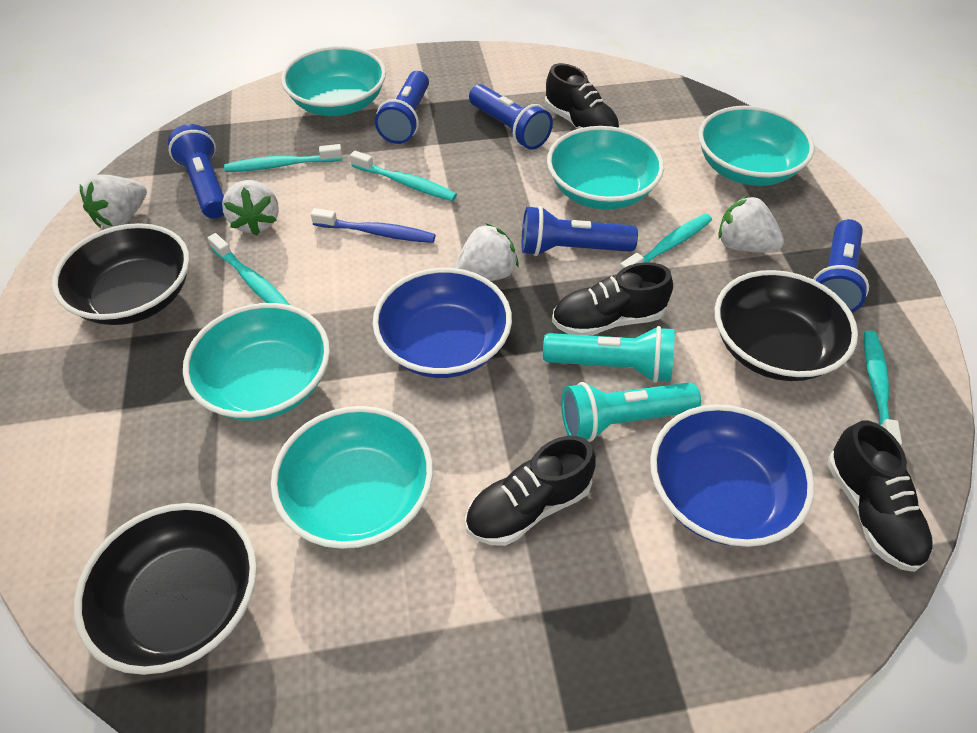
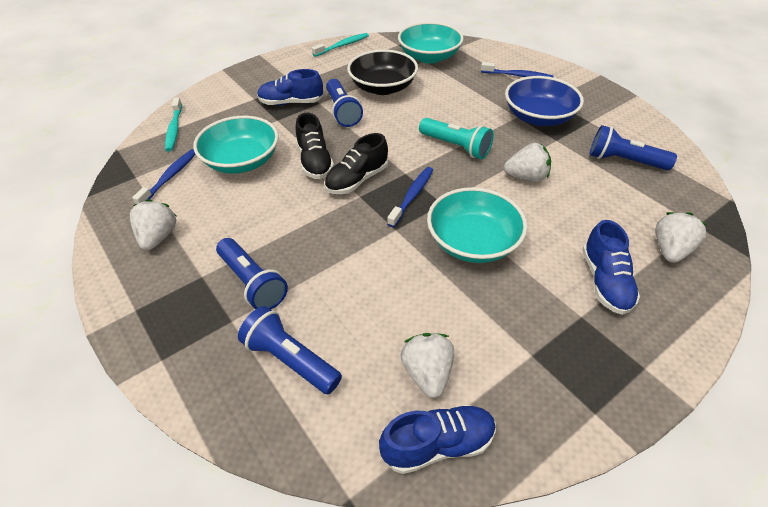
black bowl: 3 -> 1
black shoe: 4 -> 2
blue bowl: 2 -> 1
blue flashlight: 5 -> 4
blue shoe: 0 -> 3
blue toothbrush: 1 -> 3
turquoise bowl: 5 -> 3
turquoise flashlight: 2 -> 1
turquoise toothbrush: 5 -> 2

